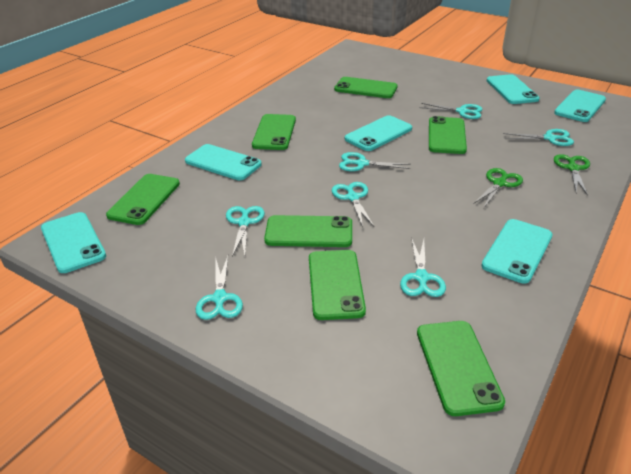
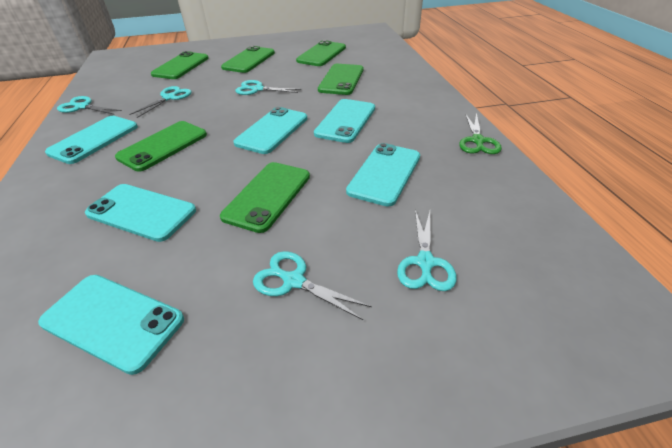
green phone: 7 -> 6
green scissors: 2 -> 1
turquoise scissors: 7 -> 5

